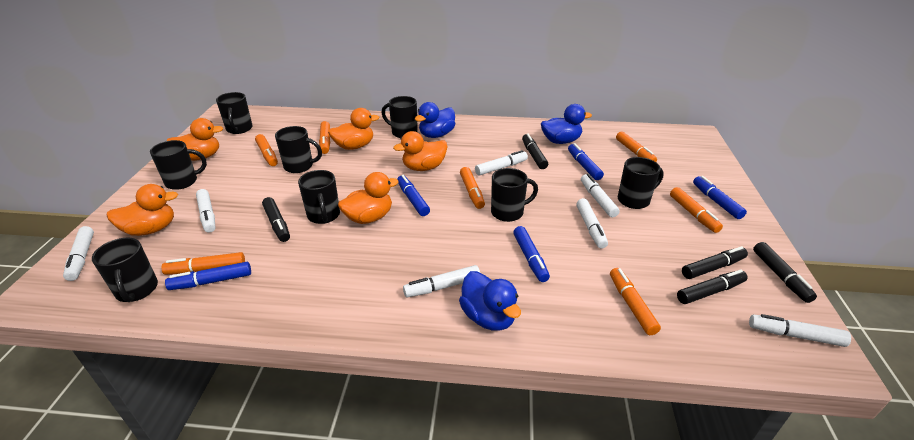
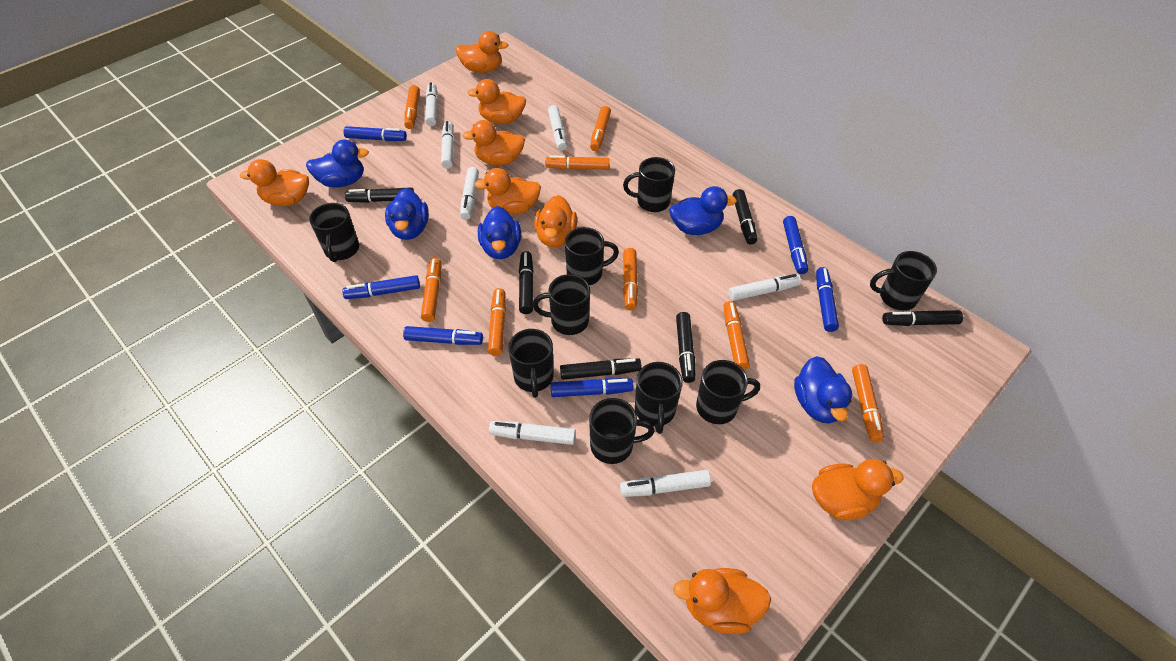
black marker: 5 -> 6
black mug: 8 -> 9
blue duck: 3 -> 5
blue marker: 5 -> 6
orange duck: 5 -> 8
orange marker: 7 -> 8

